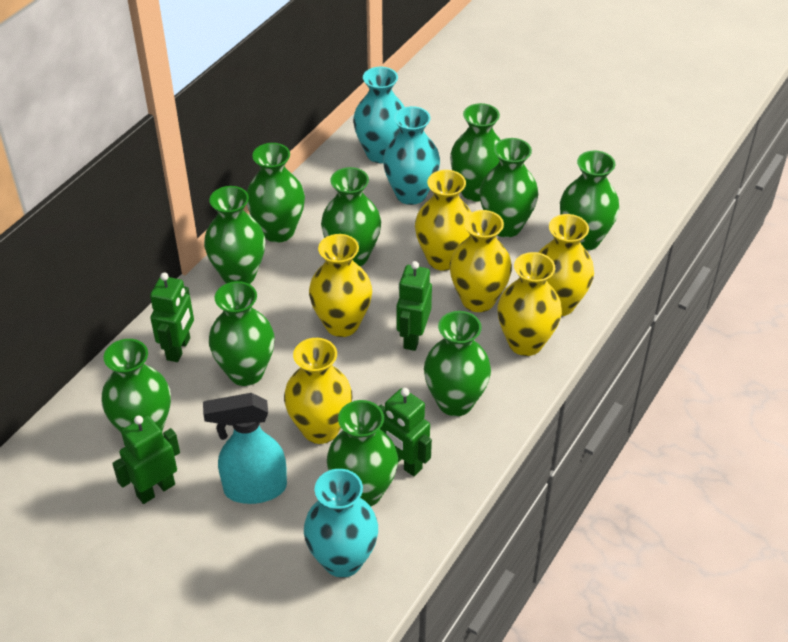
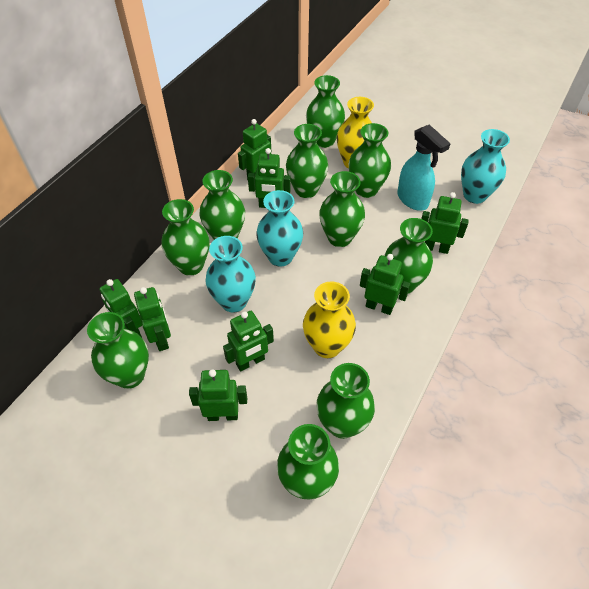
green robot: 4 -> 8
yellow vase: 6 -> 2

